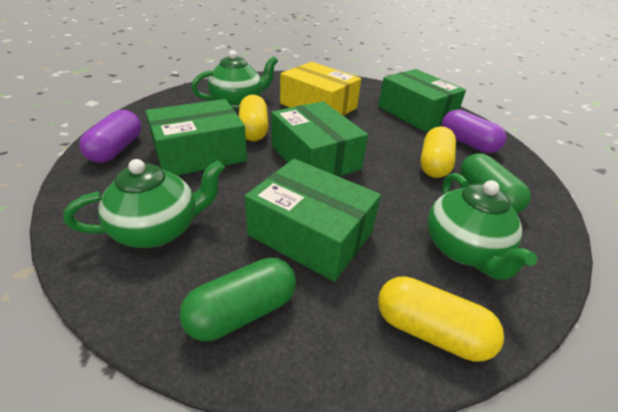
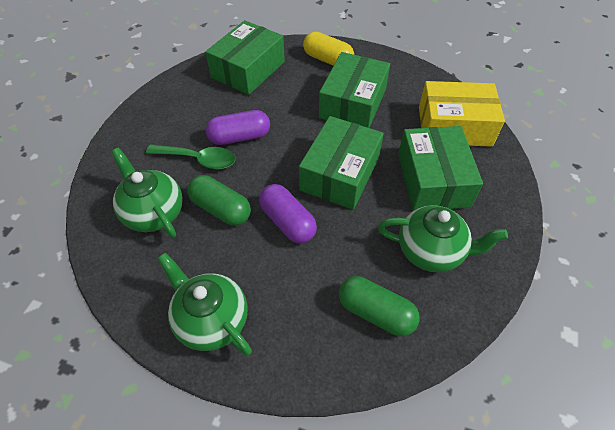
green spoon: 0 -> 1
yellow capsule: 3 -> 1

